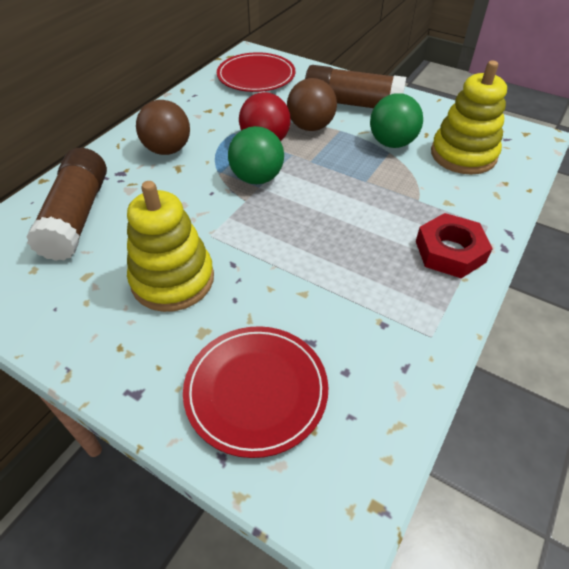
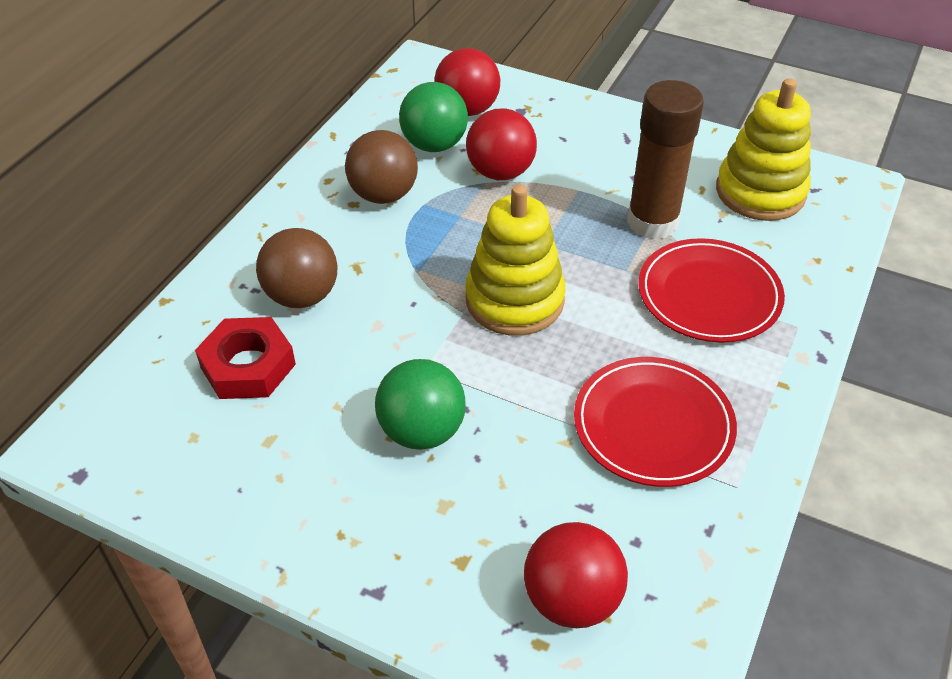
brown glue stick: 2 -> 1
red ball: 1 -> 3

